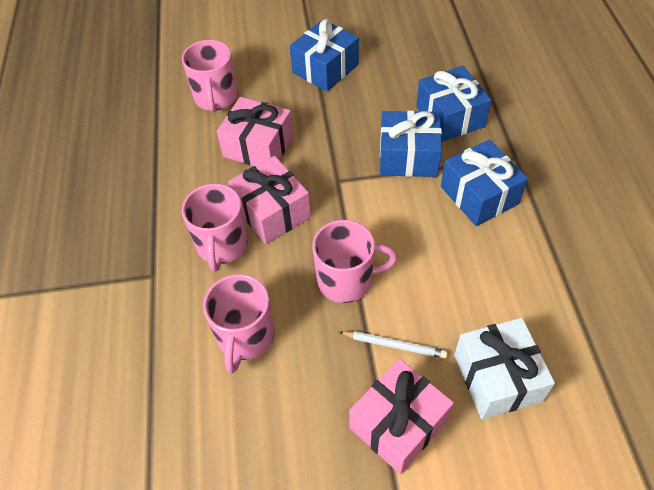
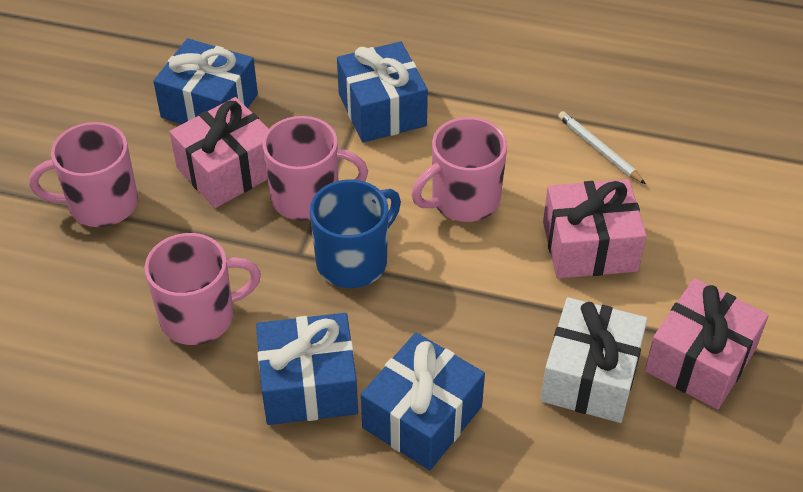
blue mug: 0 -> 1

